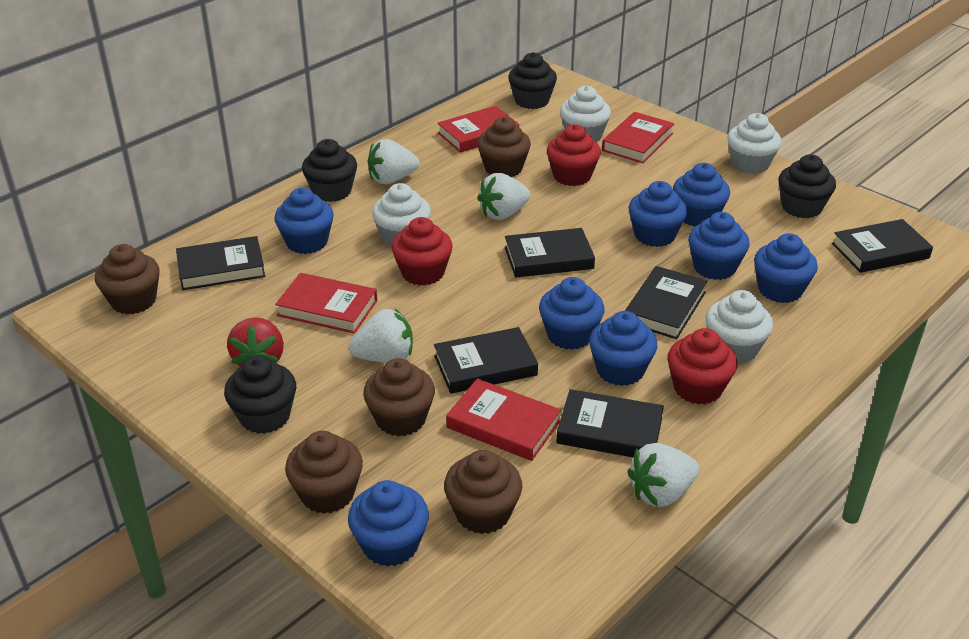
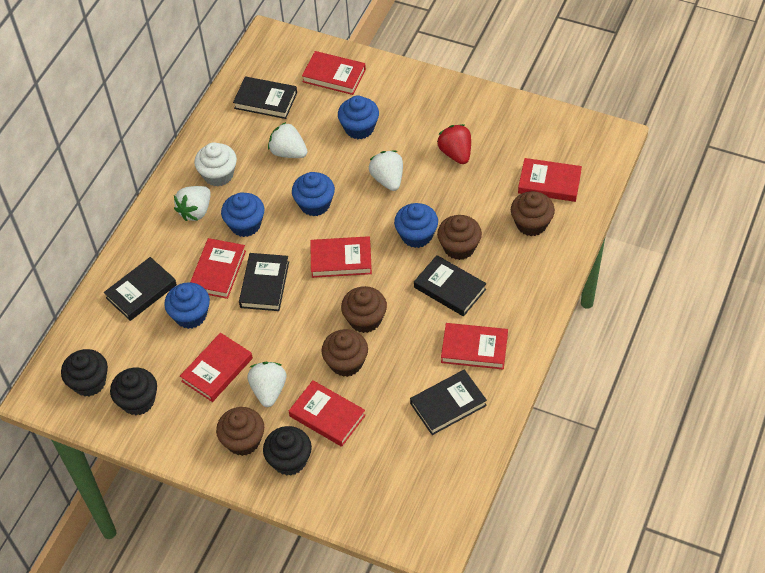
black book: 6 -> 5
black cupcake: 4 -> 3
blue cupcake: 8 -> 5
red book: 4 -> 7
red cupcake: 3 -> 0
white cupcake: 4 -> 1

